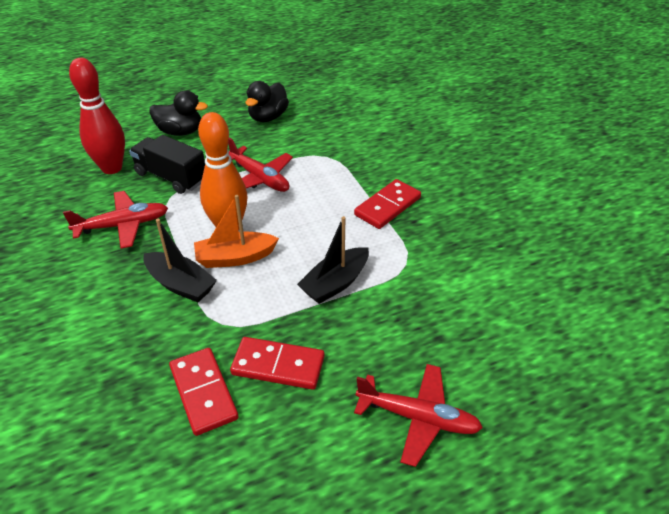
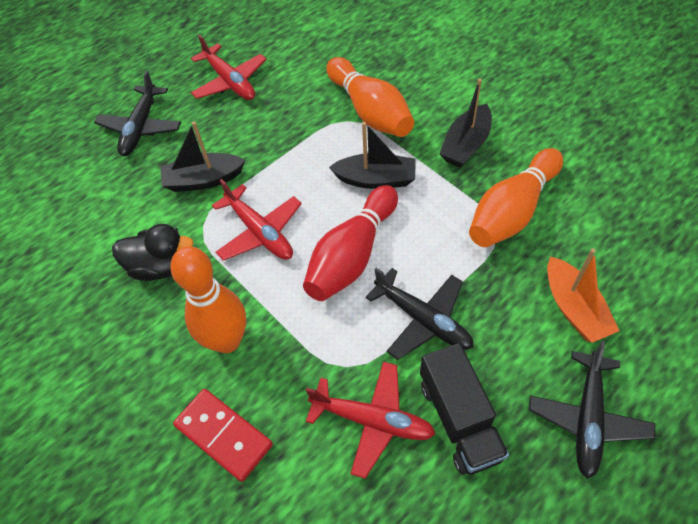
black boat: 2 -> 3
black duck: 2 -> 1
black plane: 0 -> 3
orange bowling pin: 1 -> 3
red domino: 3 -> 1

